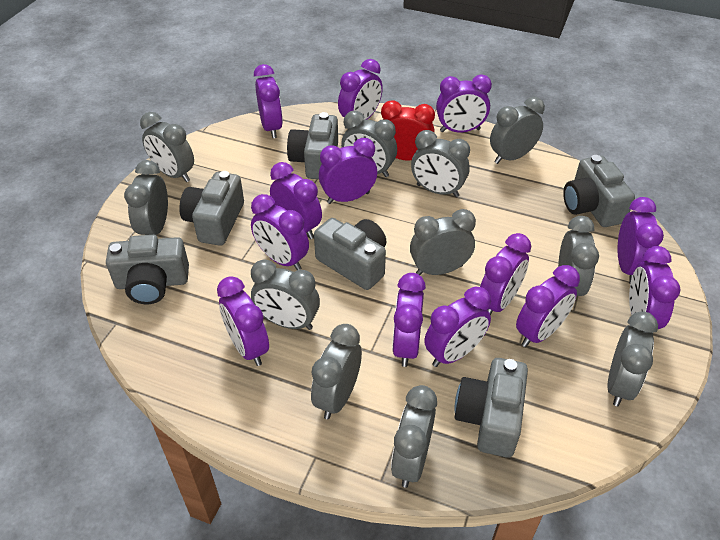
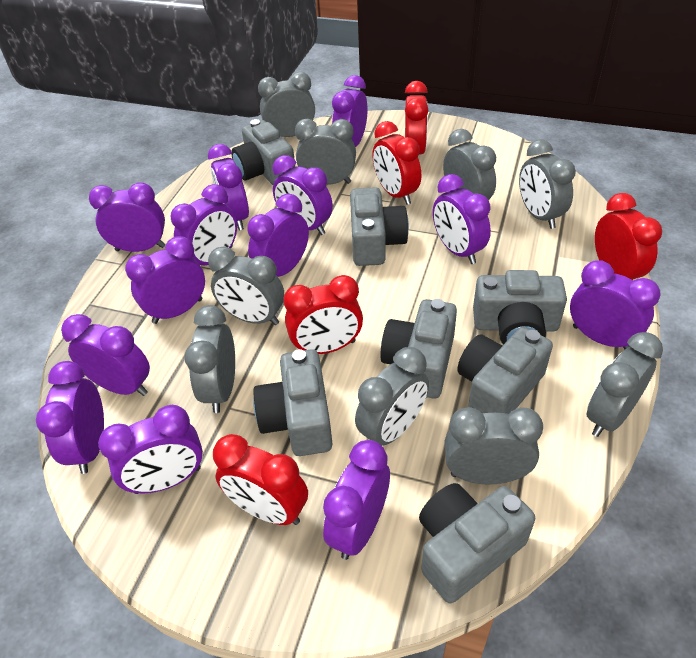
grey camera: 6 -> 7
grey clock: 11 -> 9
red clock: 1 -> 5

